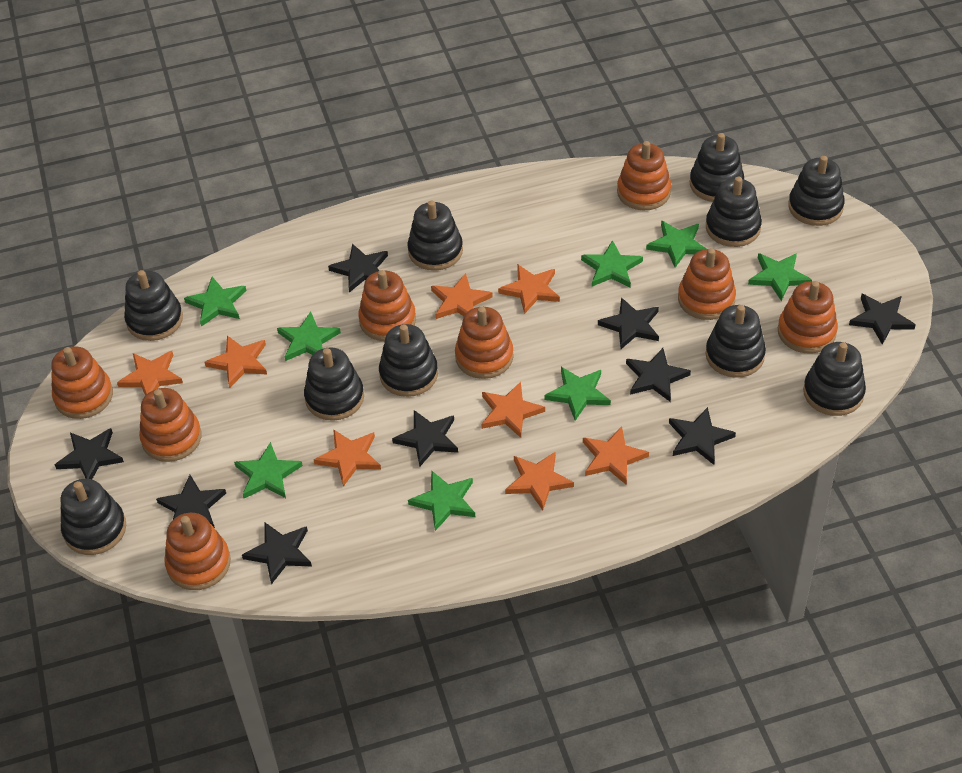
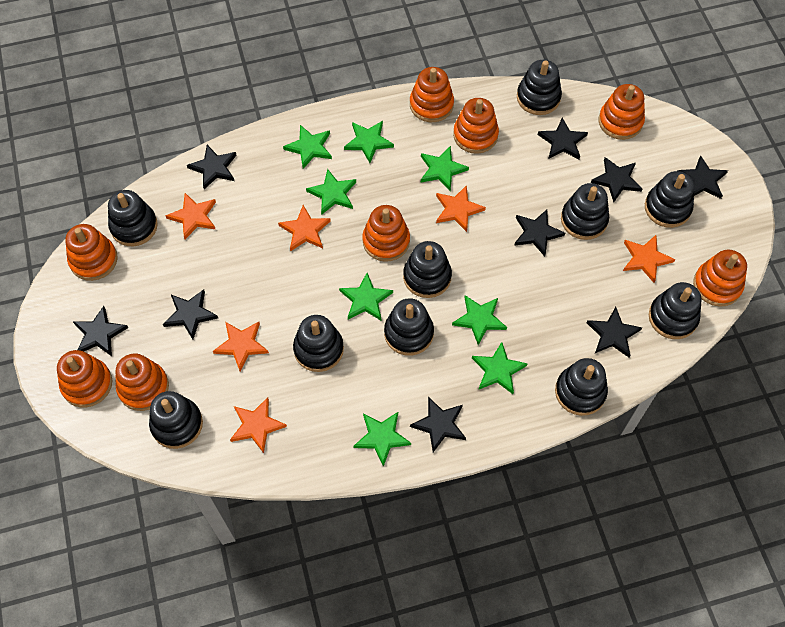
orange star: 8 -> 6

